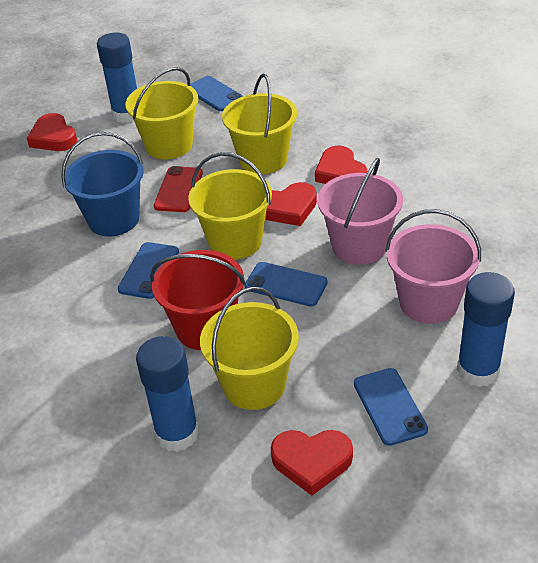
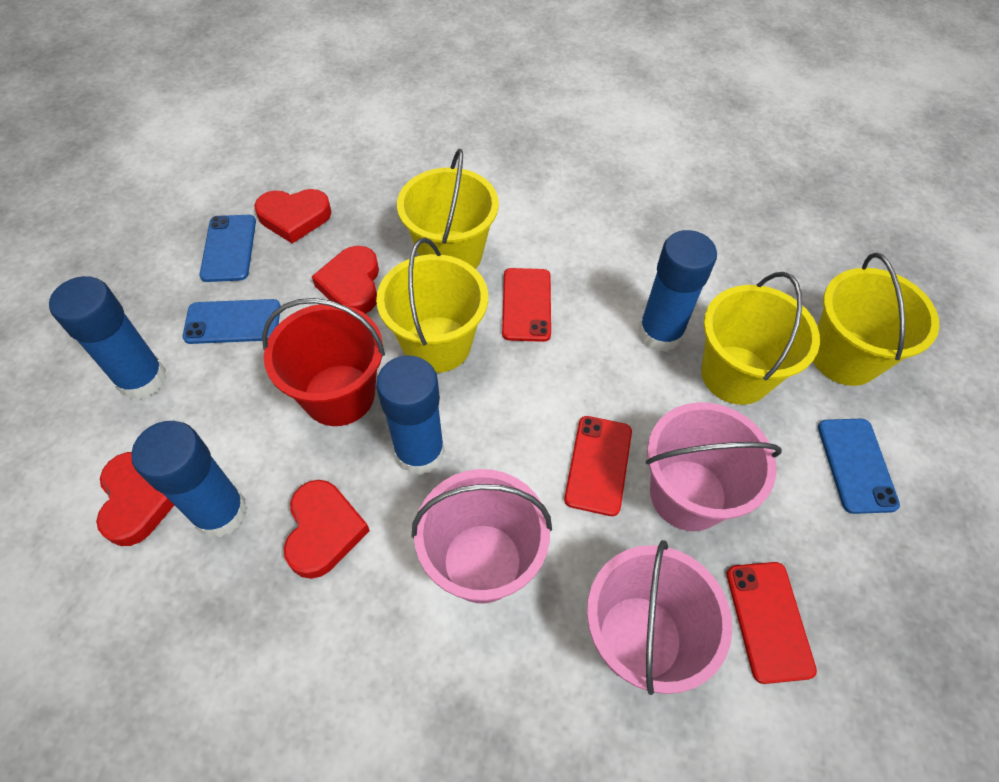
blue bucket: 1 -> 0
blue glue stick: 3 -> 4
blue phone: 4 -> 3
pink bucket: 2 -> 3
red phone: 1 -> 3

